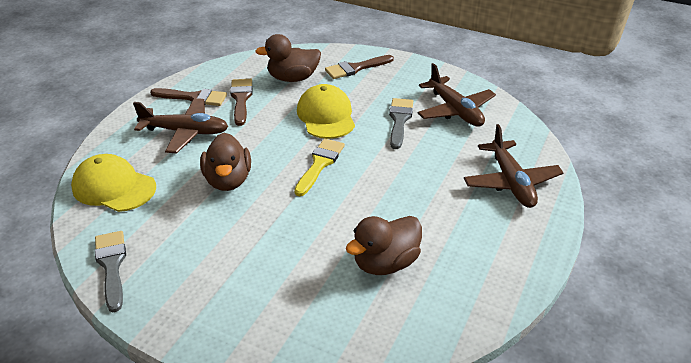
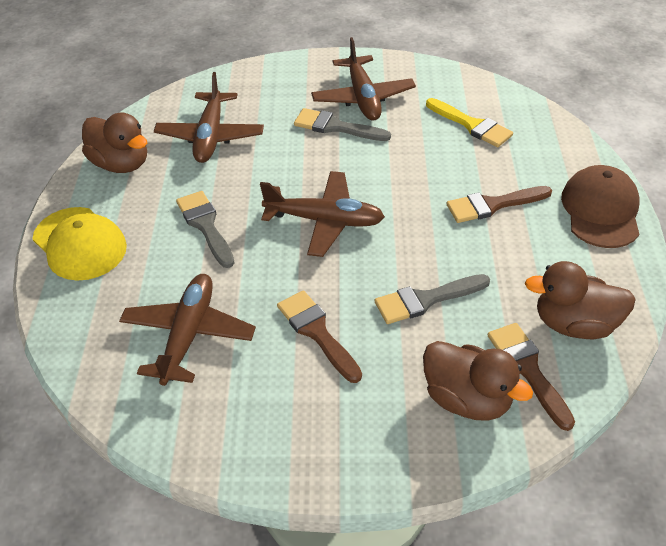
brown cap: 0 -> 1
brown plane: 3 -> 4
grey brush: 2 -> 3
yellow cap: 2 -> 1

